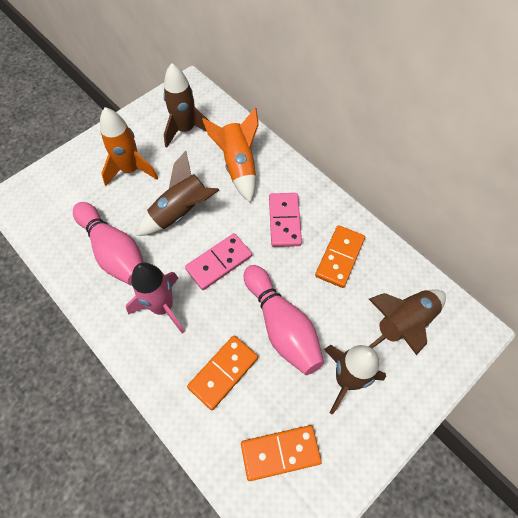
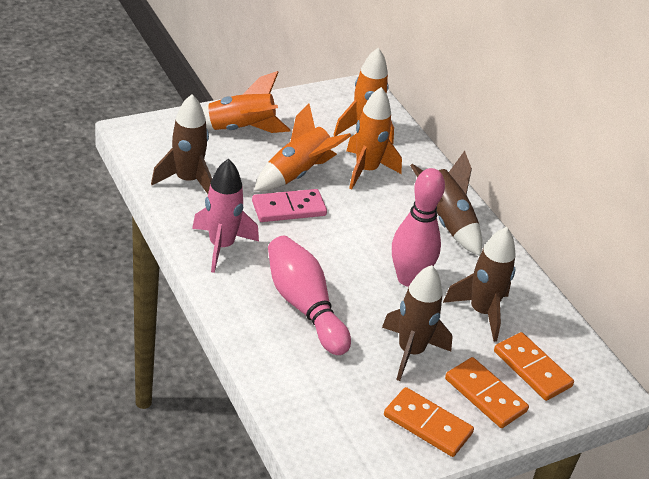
orange rocket: 2 -> 4
pink domino: 2 -> 1

